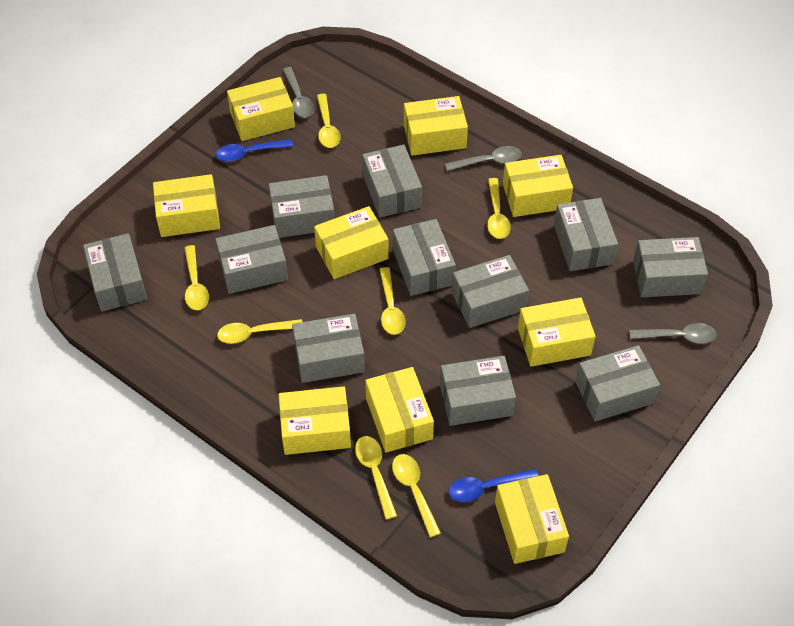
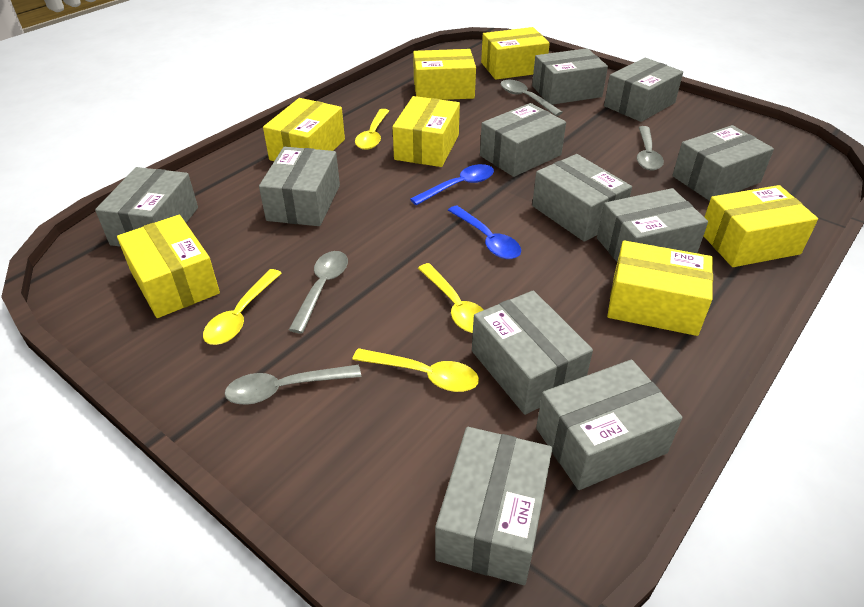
grey spoon: 3 -> 4
yellow box: 9 -> 7
yellow spoon: 7 -> 4

